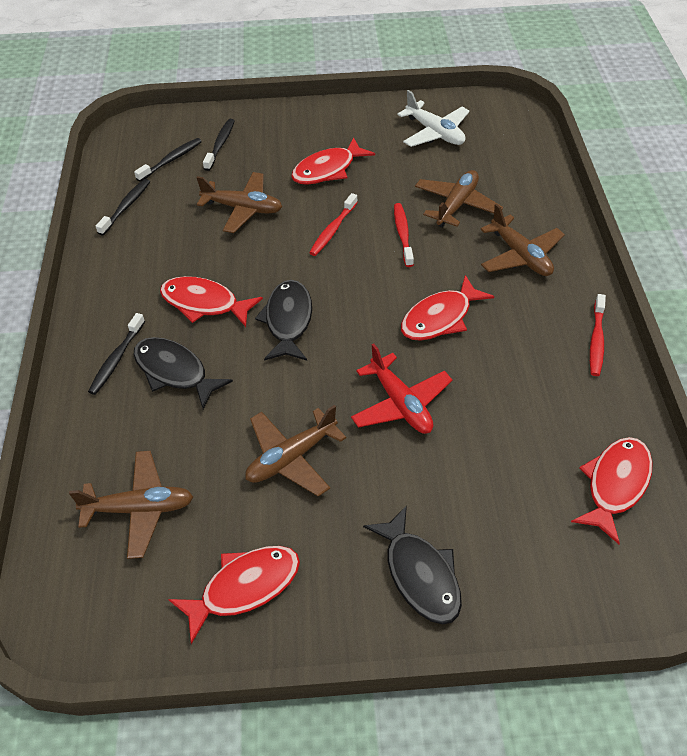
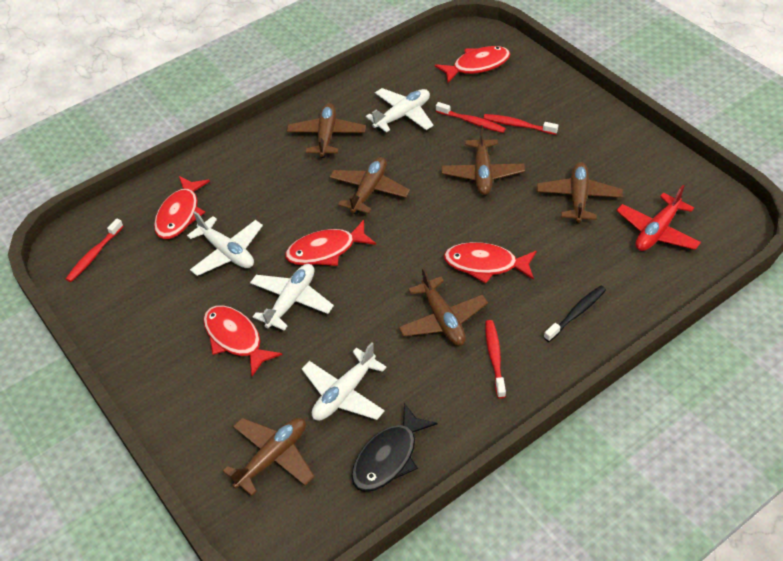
black fish: 3 -> 1
black toothbrush: 4 -> 1
brown plane: 5 -> 6
red toothbrush: 3 -> 4
white plane: 1 -> 4

